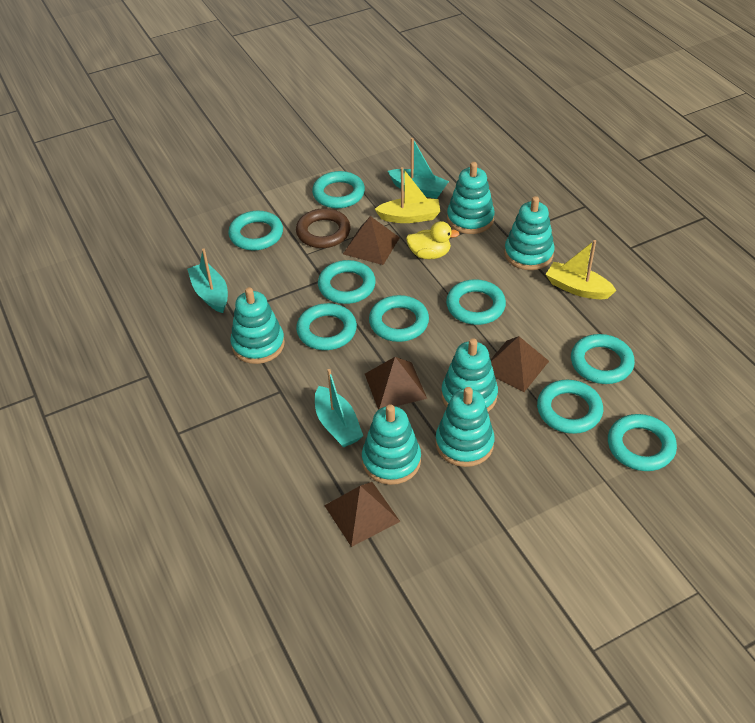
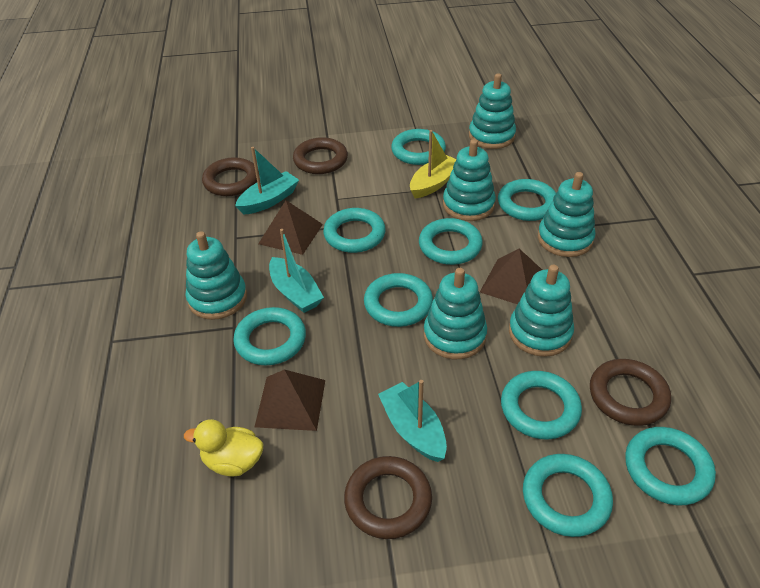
brown pyramid: 4 -> 3
brown ring: 1 -> 4
yellow boat: 2 -> 1

